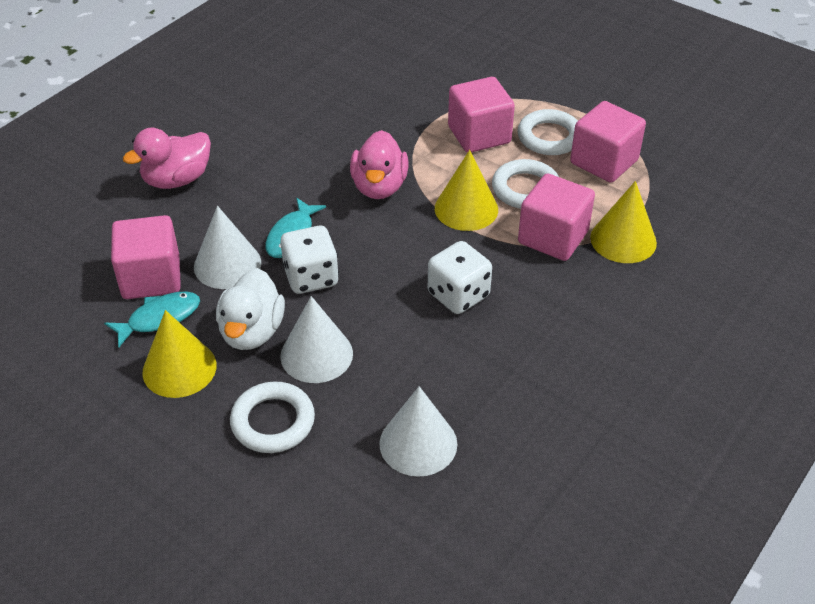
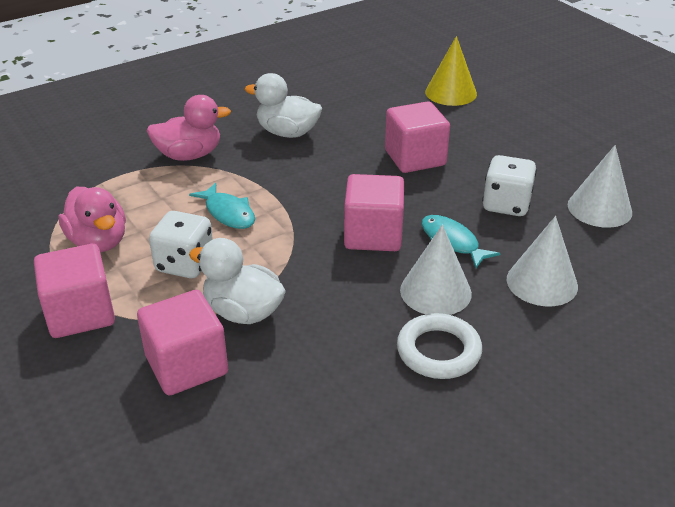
white duck: 1 -> 2
white ring: 3 -> 1
yellow cone: 3 -> 1

